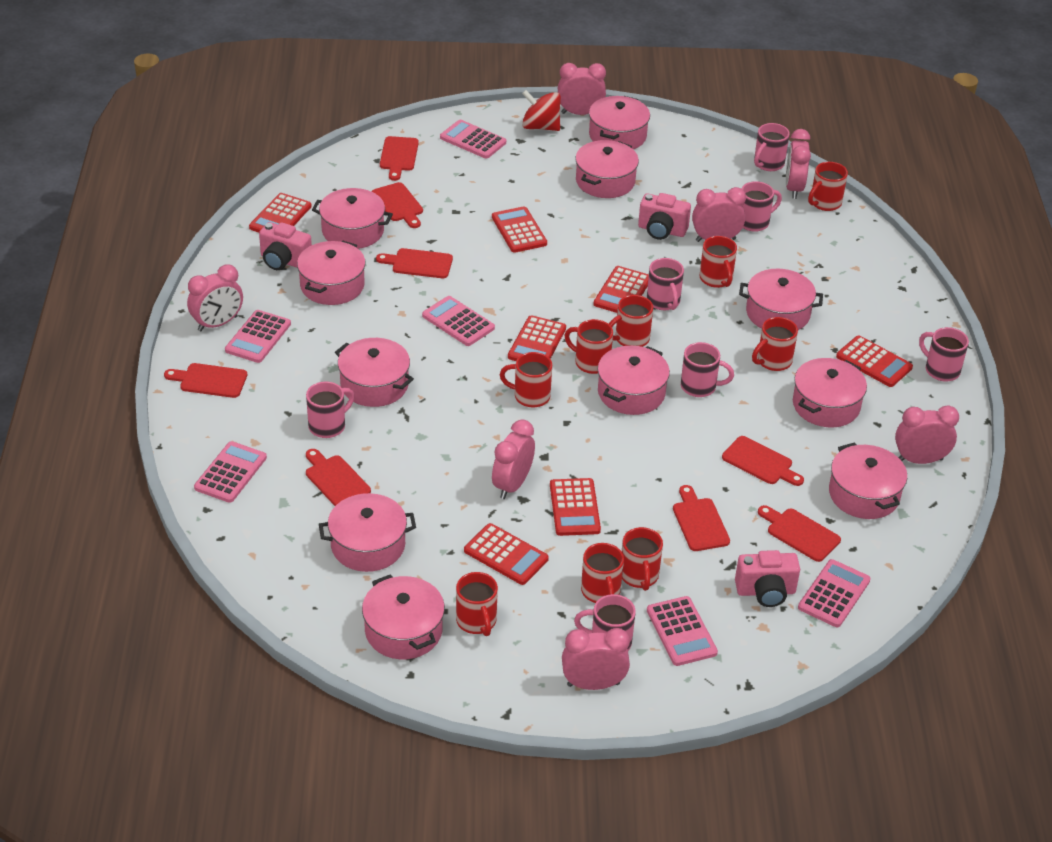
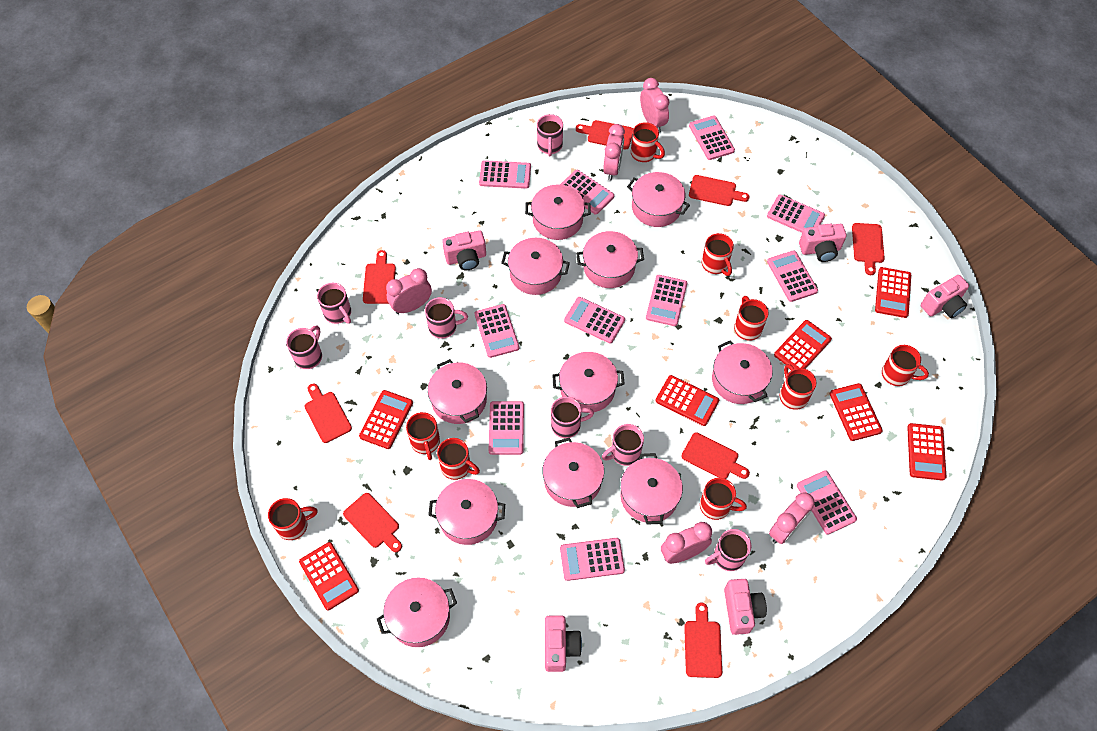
pink calculator: 6 -> 11
pink camera: 3 -> 5
pink clock: 7 -> 5
red spinning top: 1 -> 0

